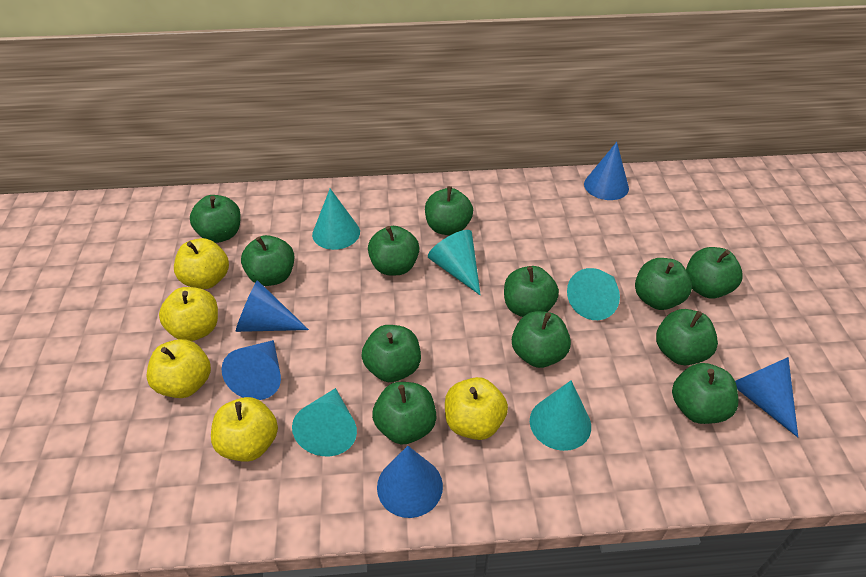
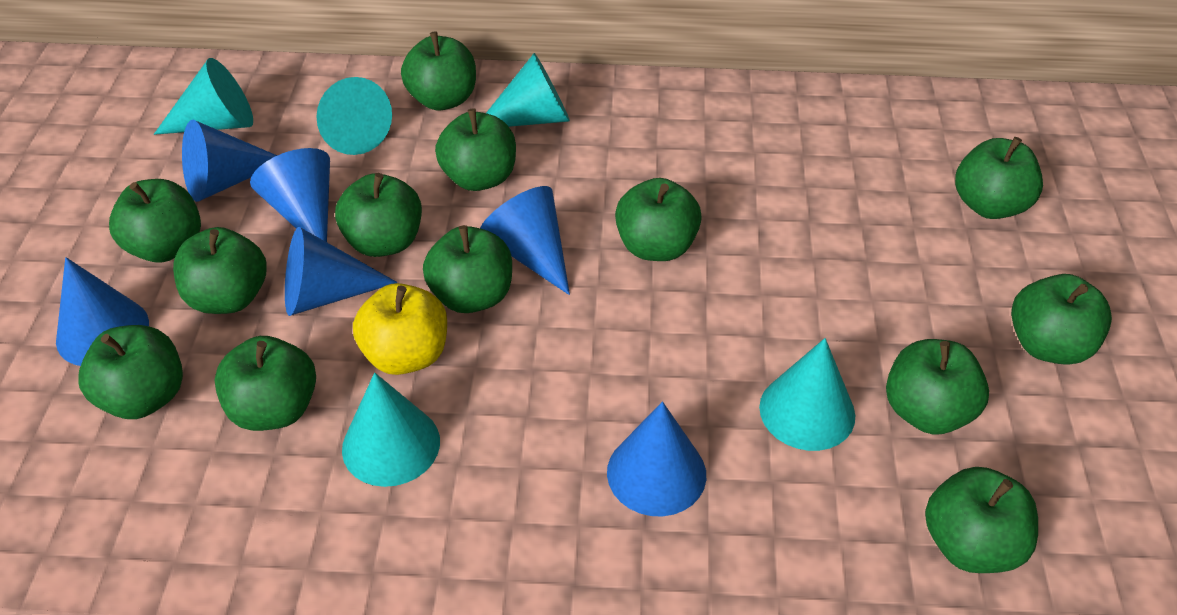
blue cone: 5 -> 6
green apple: 12 -> 13
yellow apple: 5 -> 1

